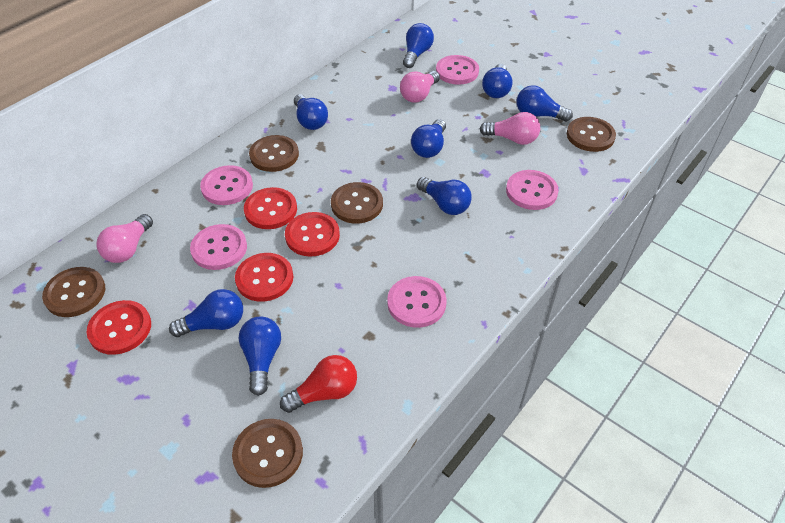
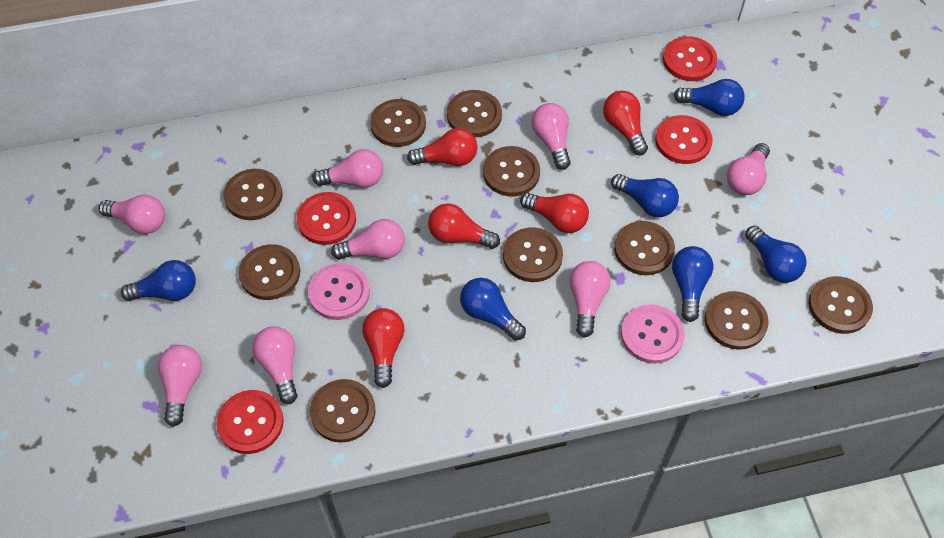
blue light bulb: 8 -> 6
brown button: 5 -> 10
pink button: 5 -> 2
pink light bulb: 3 -> 8
red light bulb: 1 -> 5

